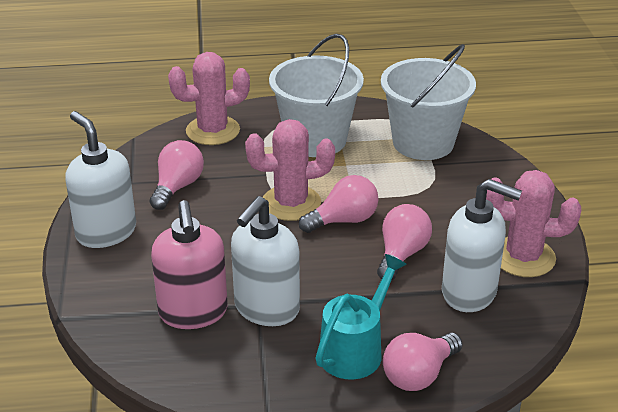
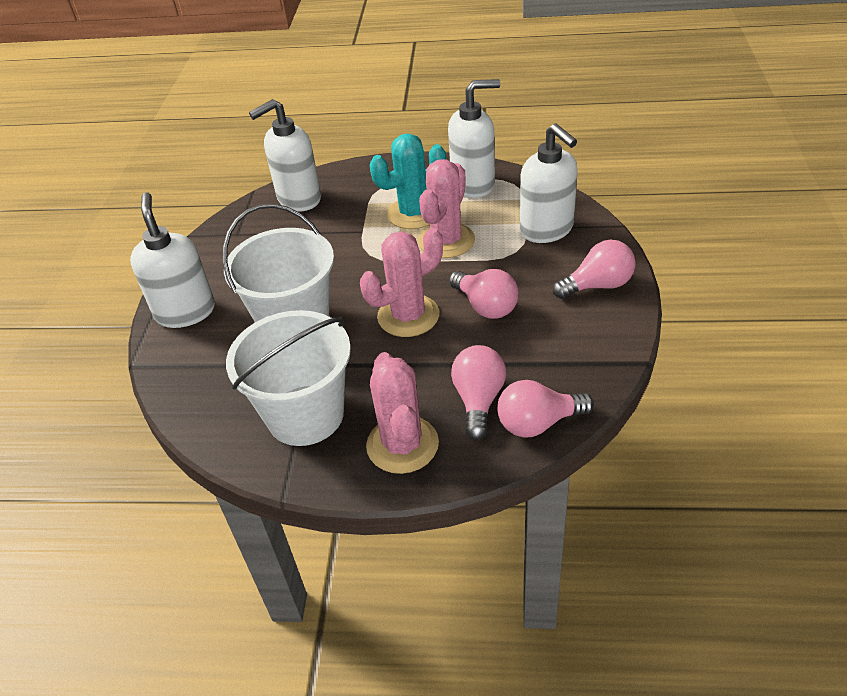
pink soap dispenser: 1 -> 0
turquoise cactus: 0 -> 1
turquoise watering can: 1 -> 0
white soap dispenser: 3 -> 4

